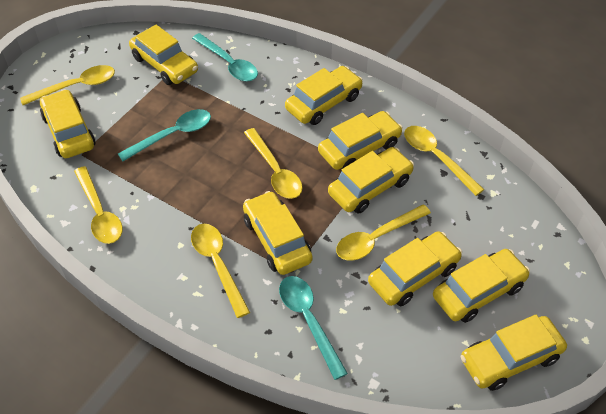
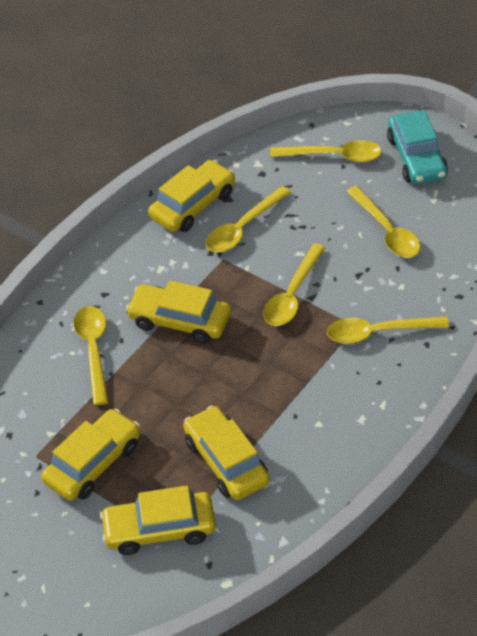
turquoise car: 0 -> 1
turquoise spoon: 3 -> 0
yellow car: 9 -> 5

